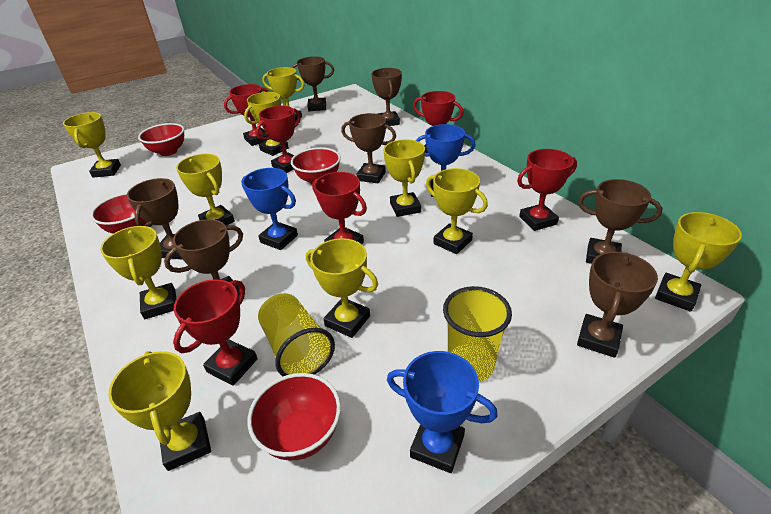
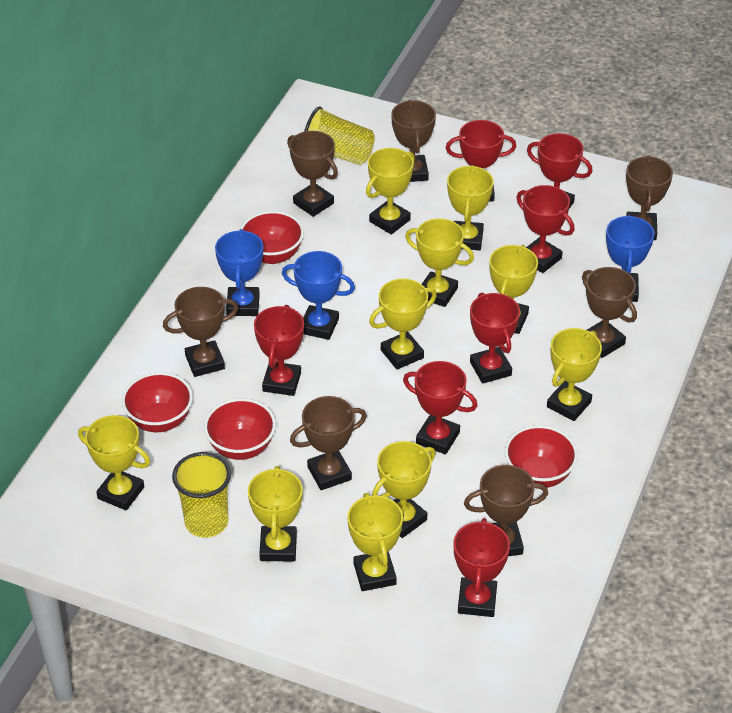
red trophy: 6 -> 7

